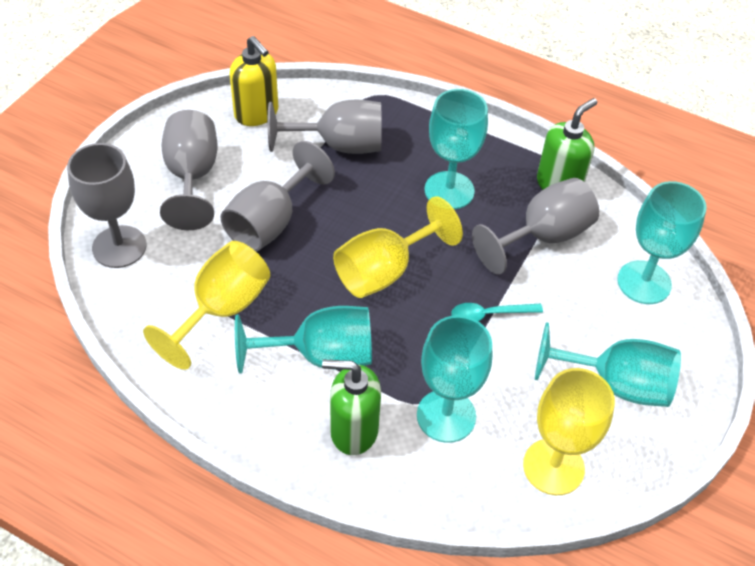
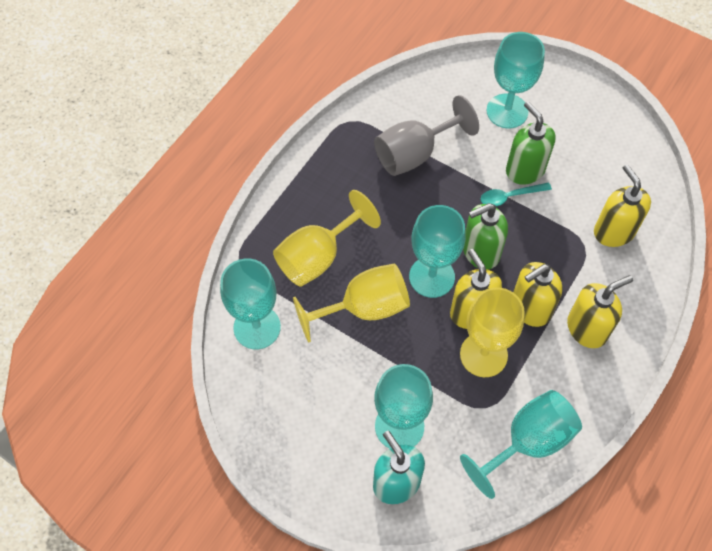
grey goblet: 5 -> 1
turquoise soap dispenser: 0 -> 1
yellow soap dispenser: 1 -> 4

